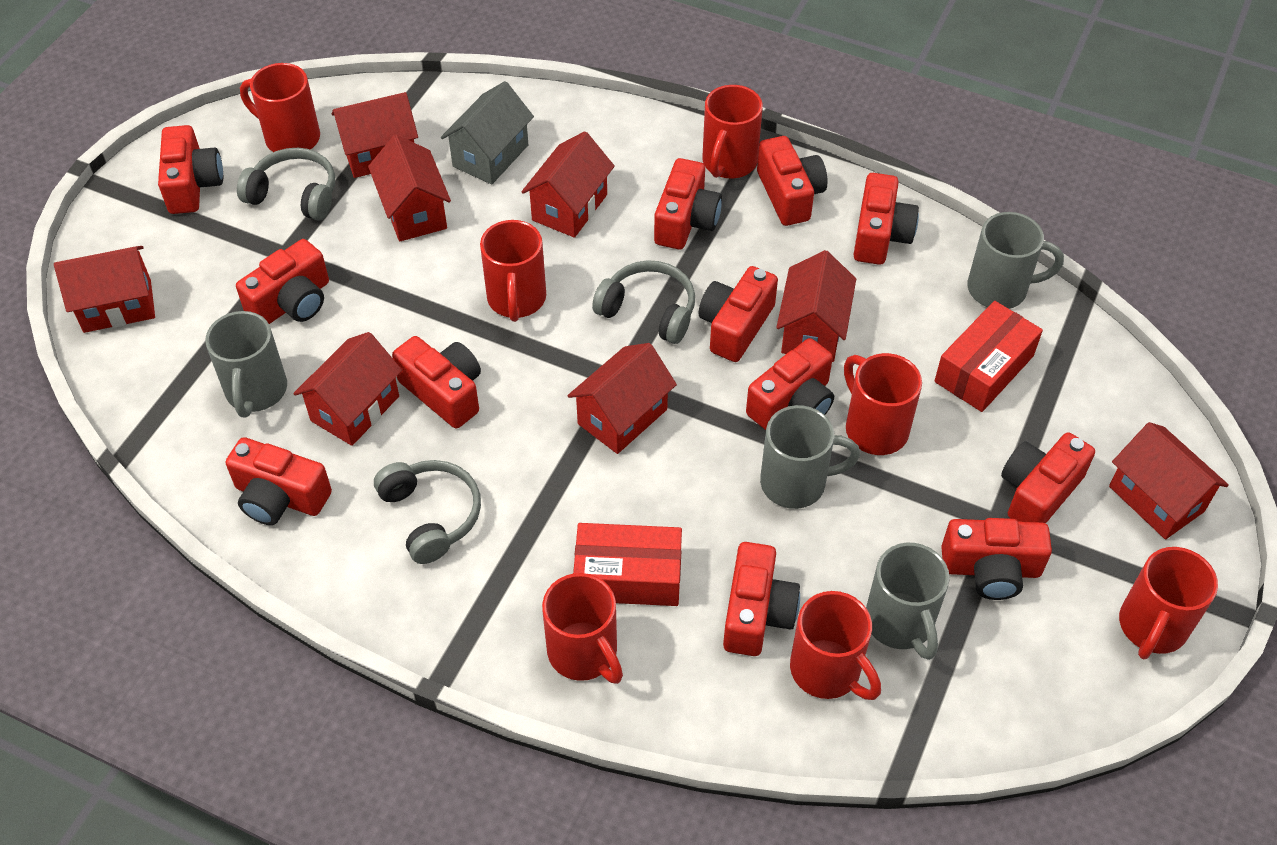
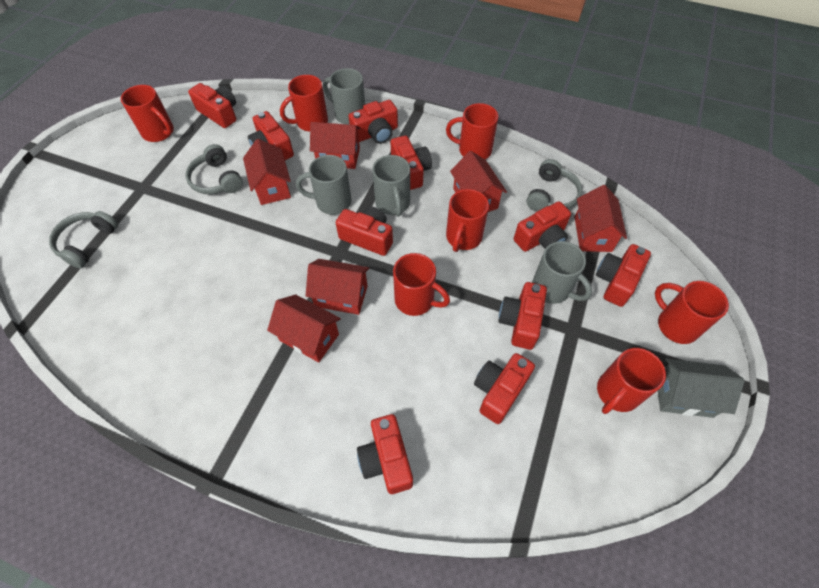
red box: 2 -> 0
red camera: 12 -> 10
red house: 8 -> 6

